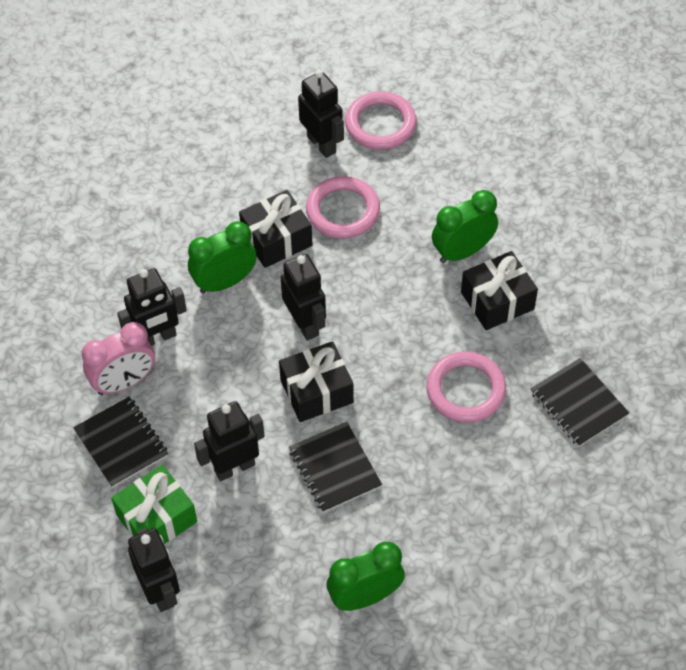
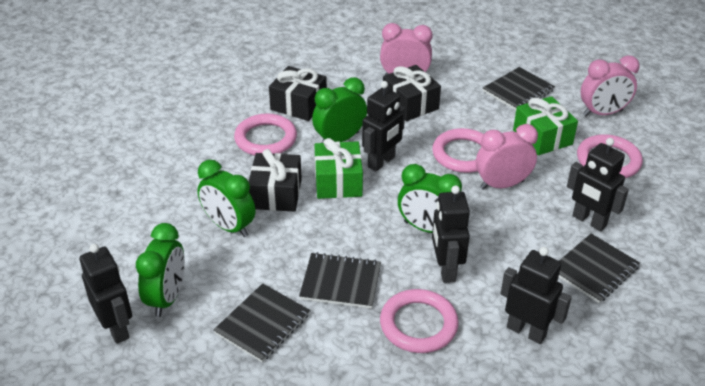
black notebook: 3 -> 4
green clock: 3 -> 4
green gift: 1 -> 2
pink clock: 1 -> 3
pink ring: 3 -> 4

